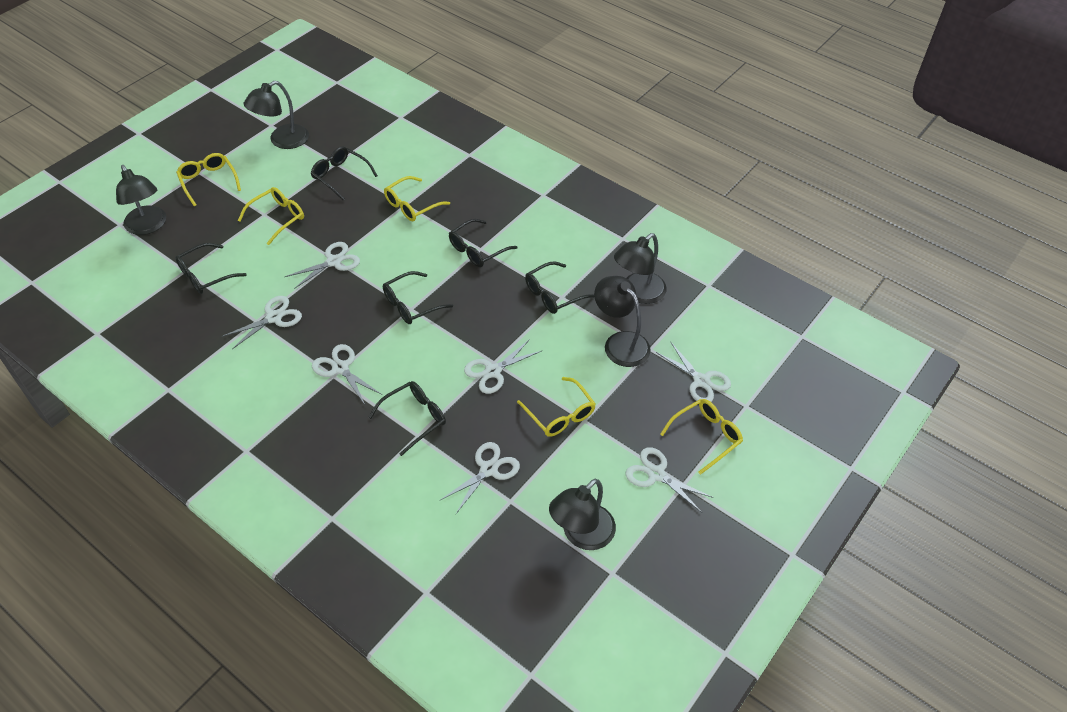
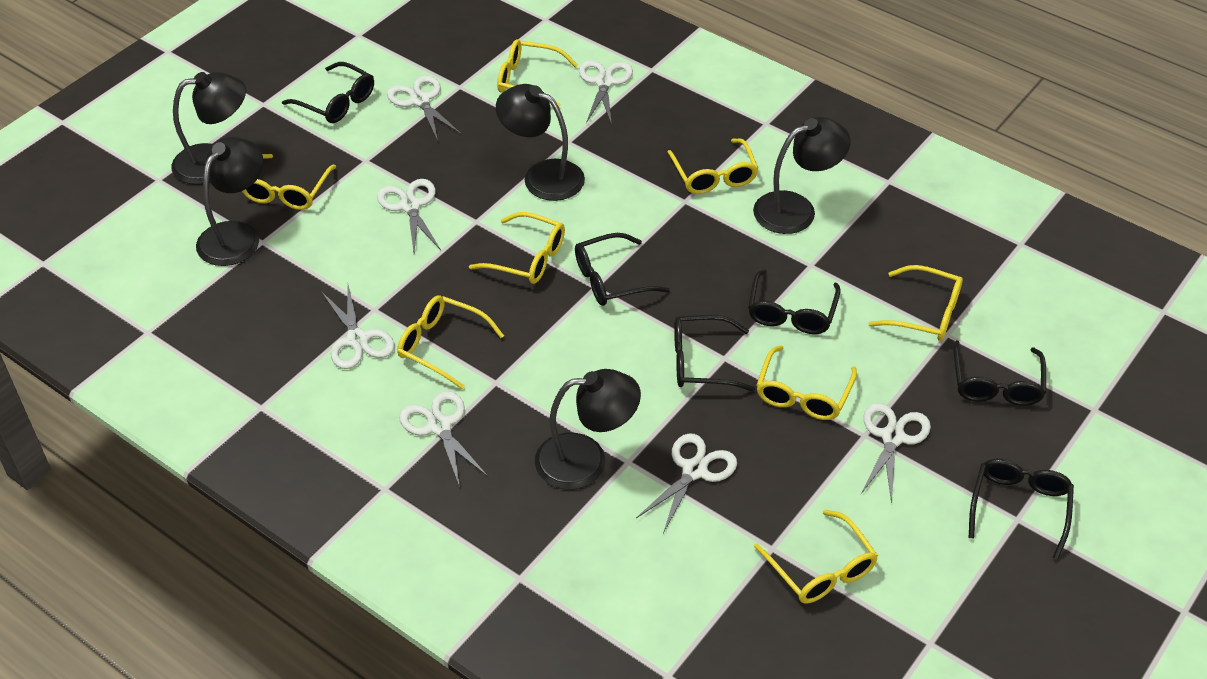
yellow glasses: 5 -> 8

